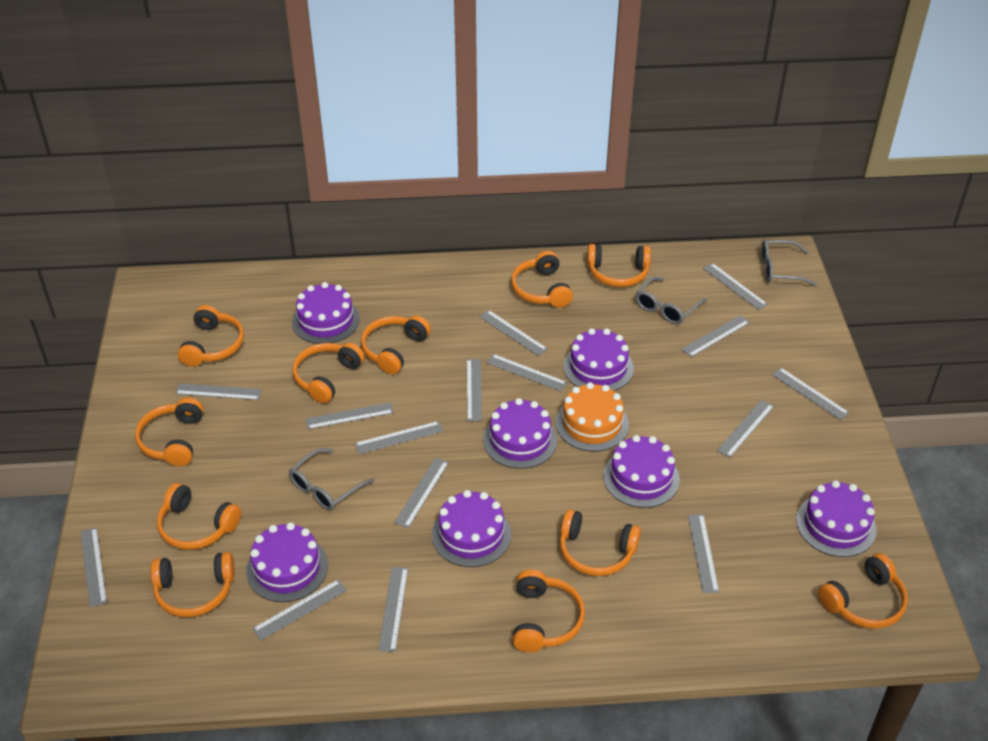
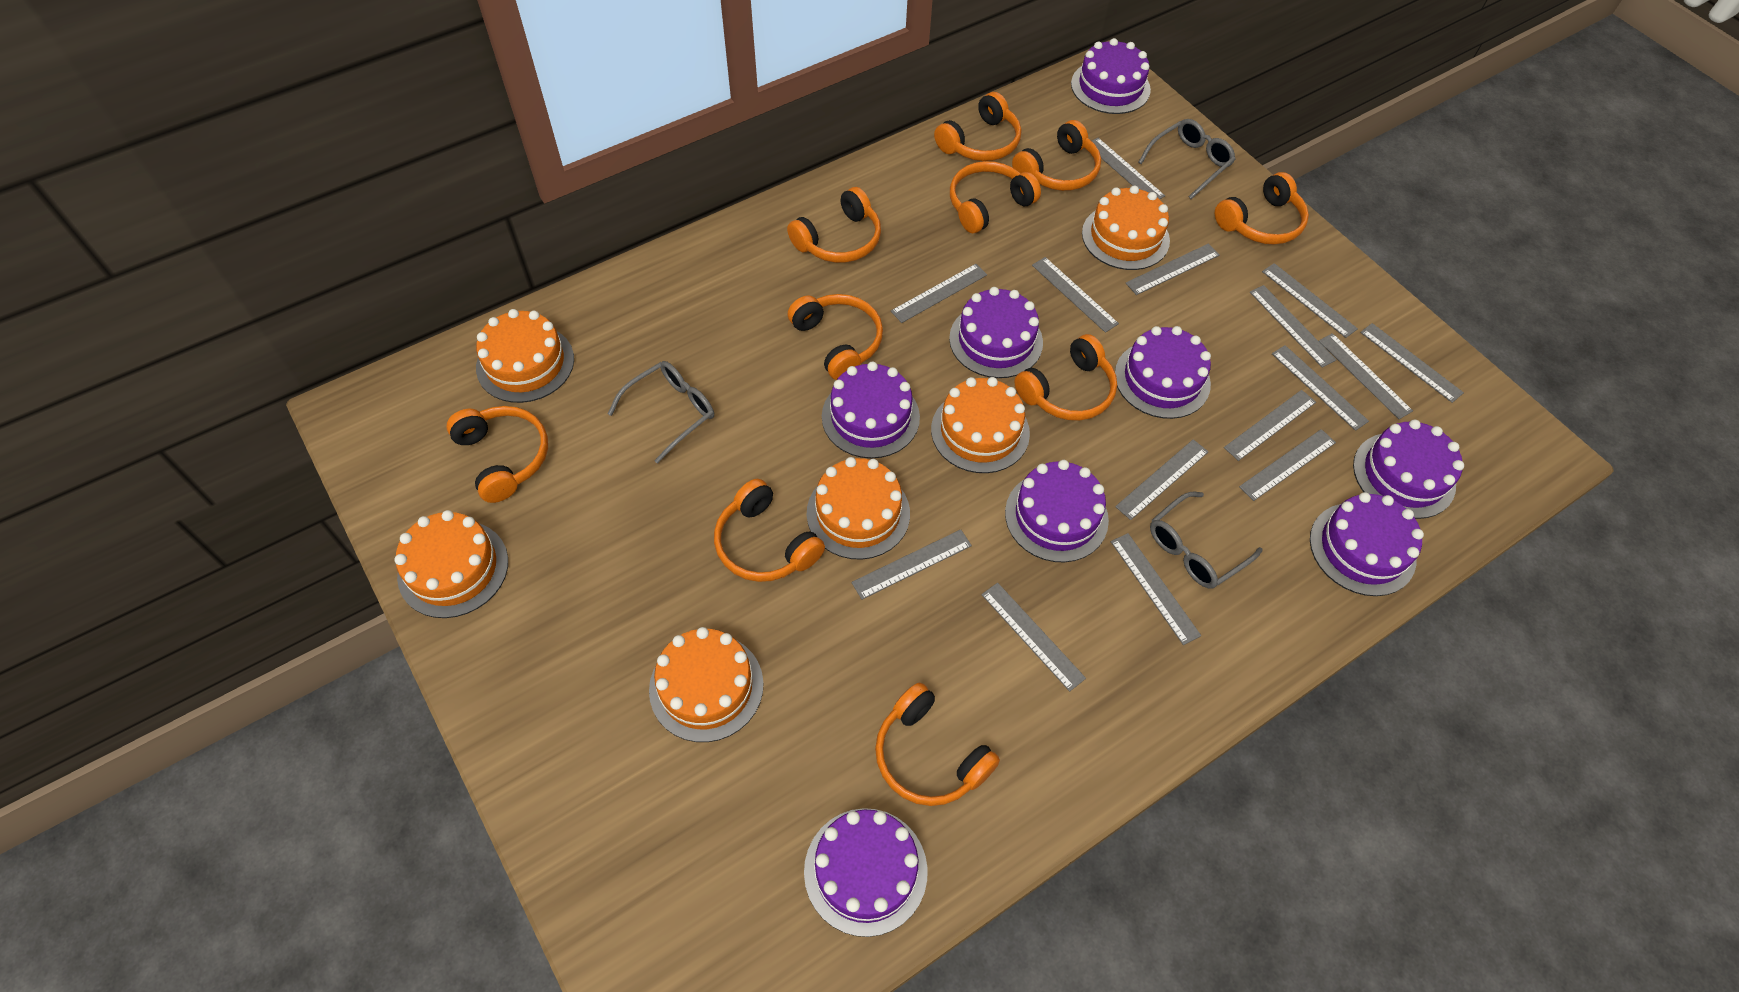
orange cake: 1 -> 6
orange headphones: 11 -> 10
purple cake: 7 -> 8

